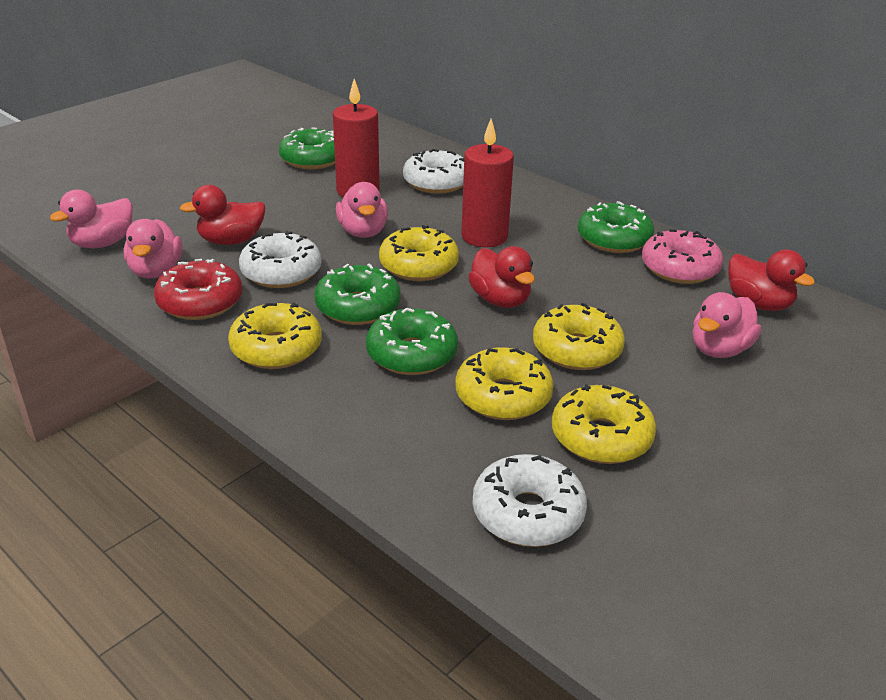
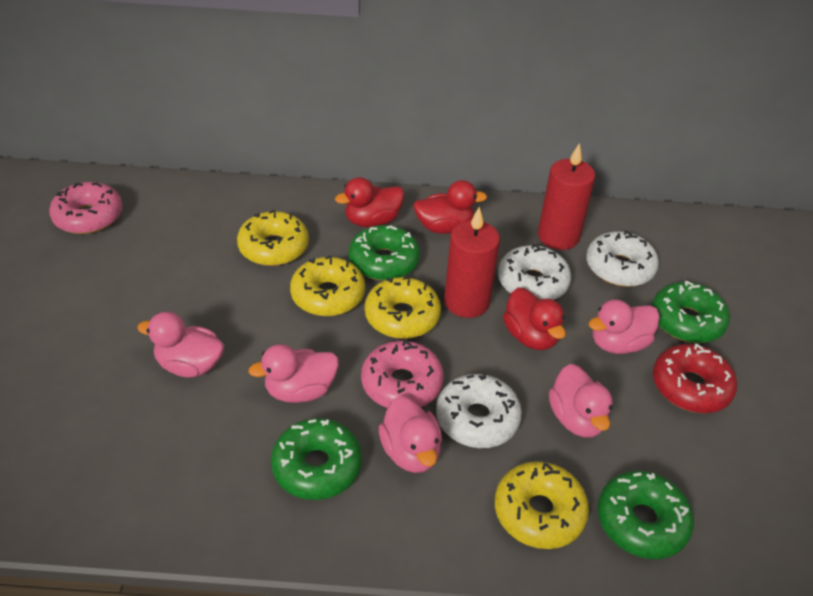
pink donut: 1 -> 2
pink duck: 4 -> 5
yellow donut: 5 -> 4

